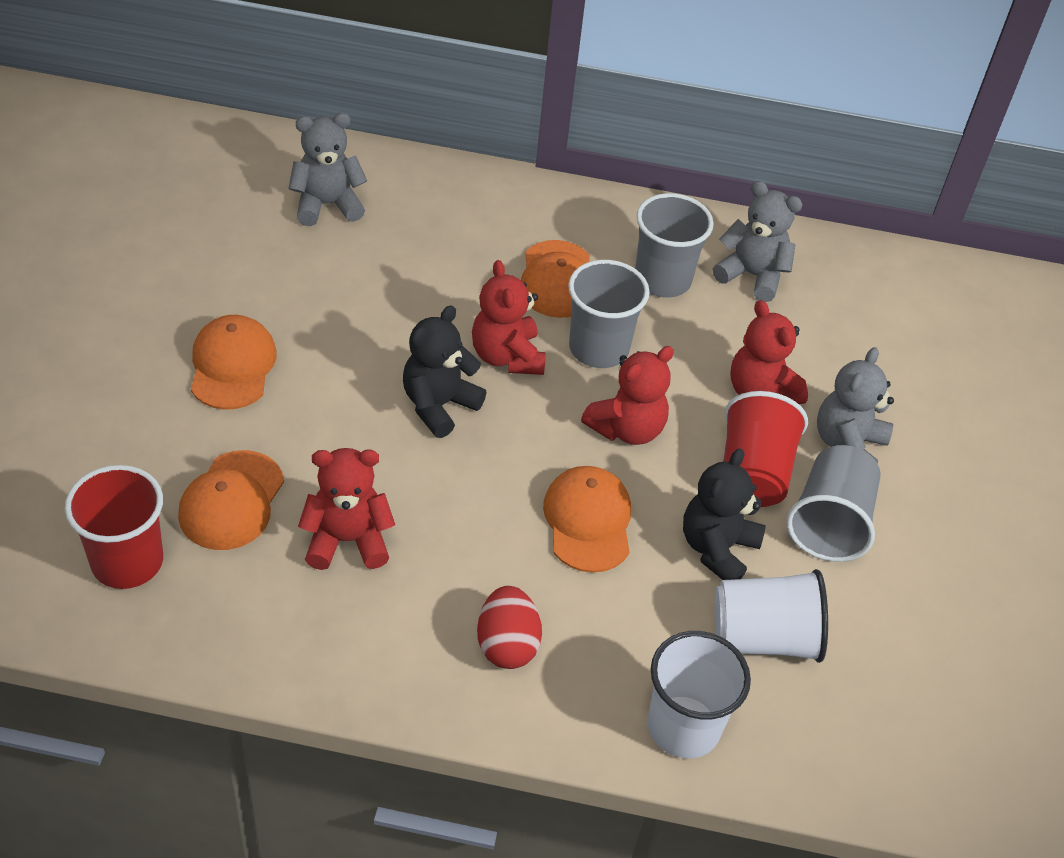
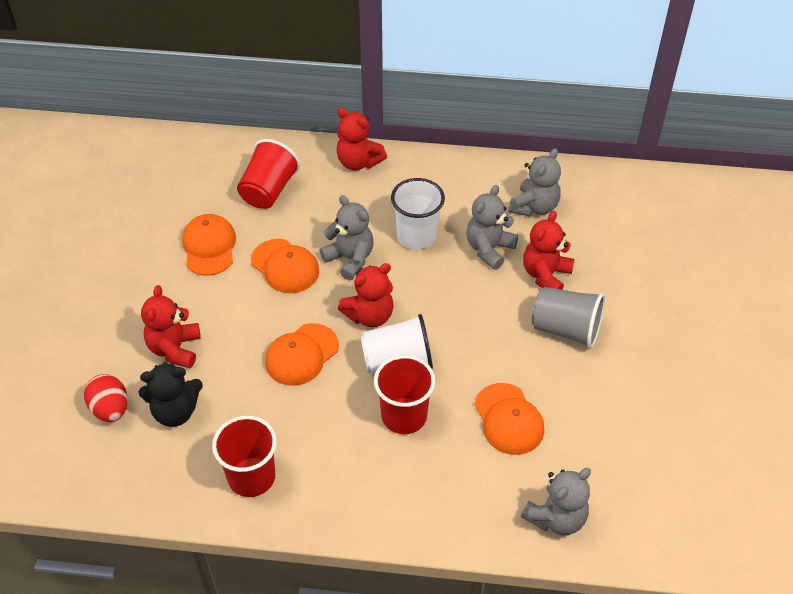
black teddy bear: 2 -> 1
grey cup: 3 -> 1
grey teddy bear: 3 -> 4
red cup: 2 -> 3

